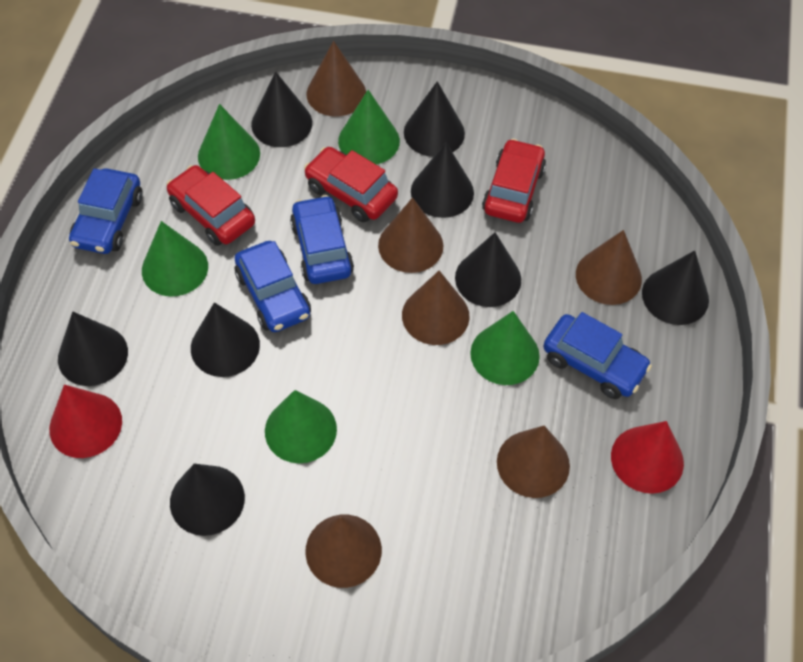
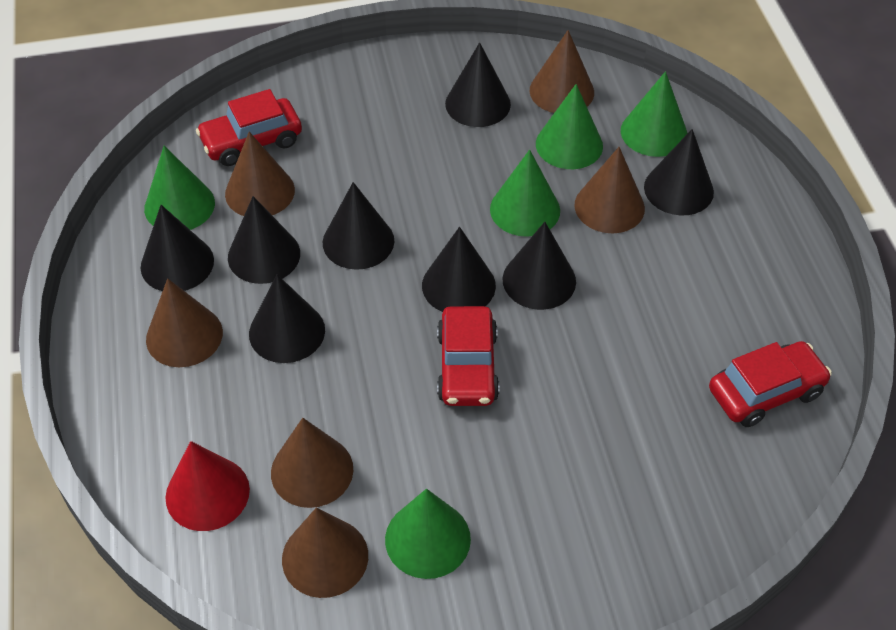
blue car: 4 -> 0
red cone: 2 -> 1

